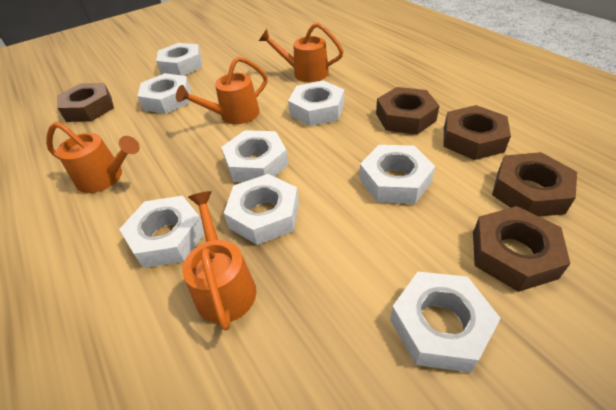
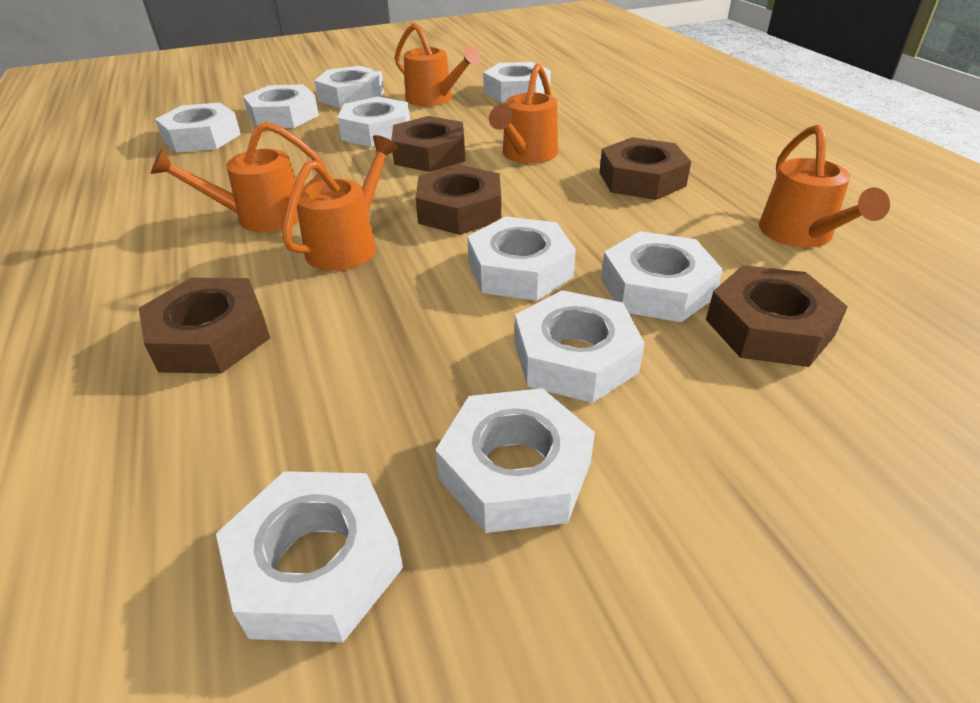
orange watering can: 4 -> 5
white nut: 8 -> 10

